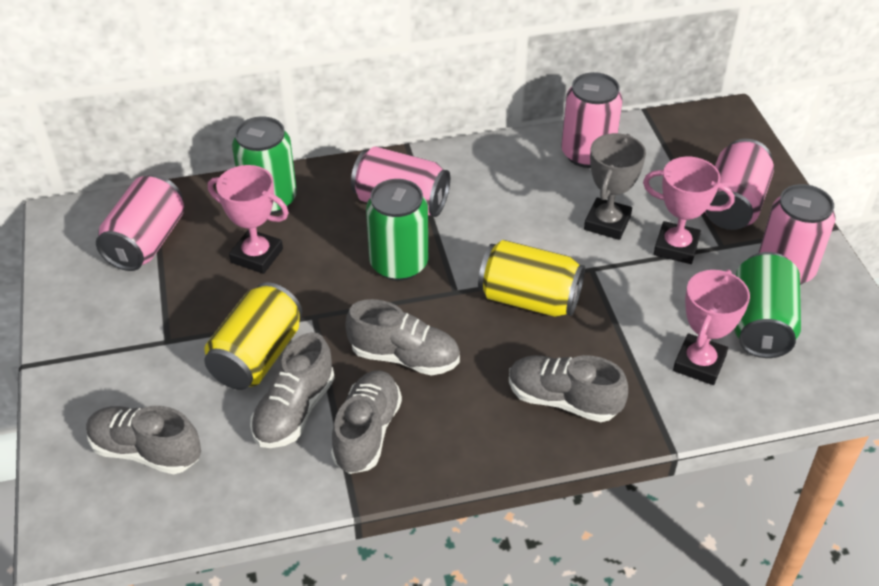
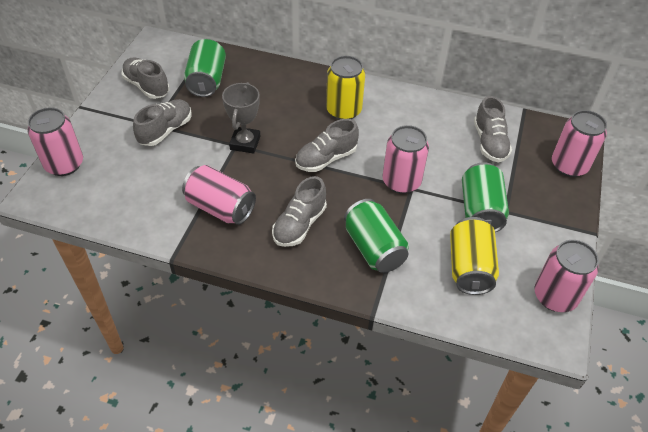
pink trophy: 3 -> 0

